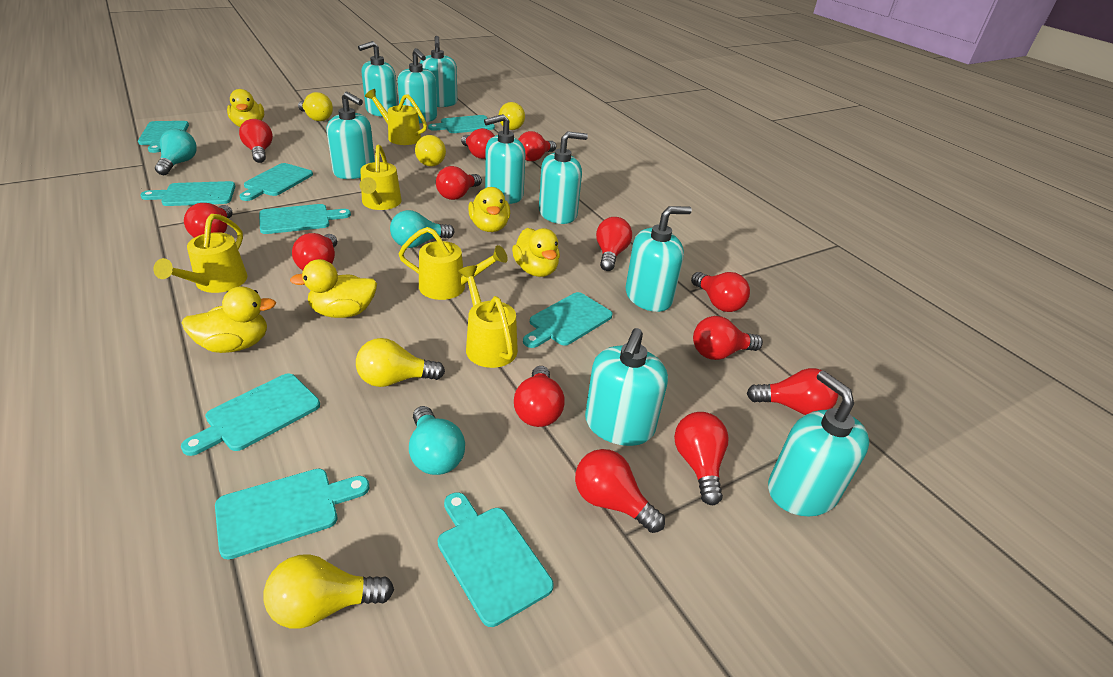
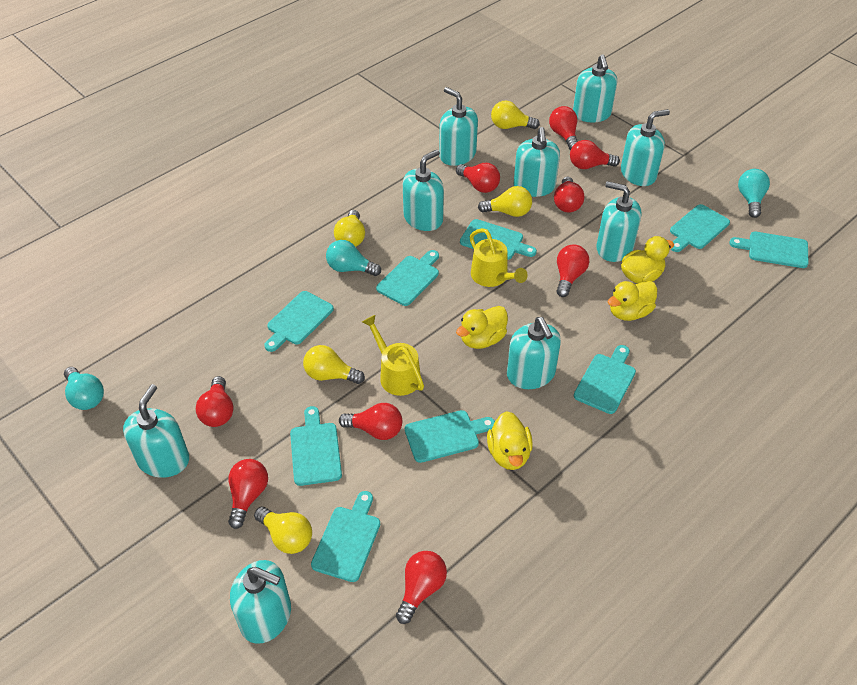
red light bulb: 13 -> 9
yellow duck: 5 -> 4
yellow watering can: 5 -> 2

